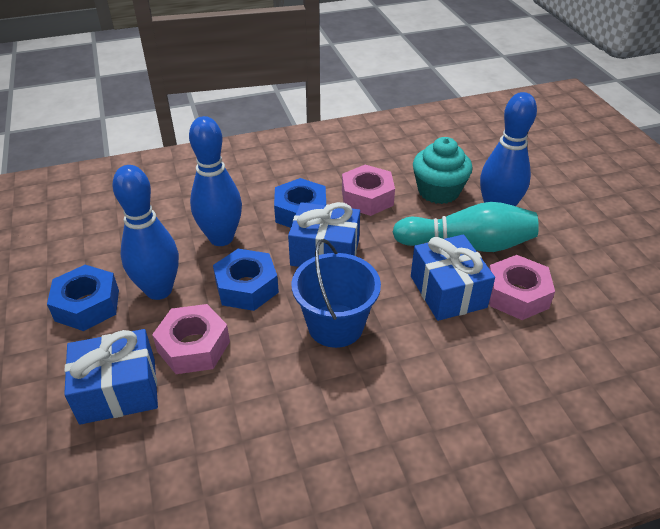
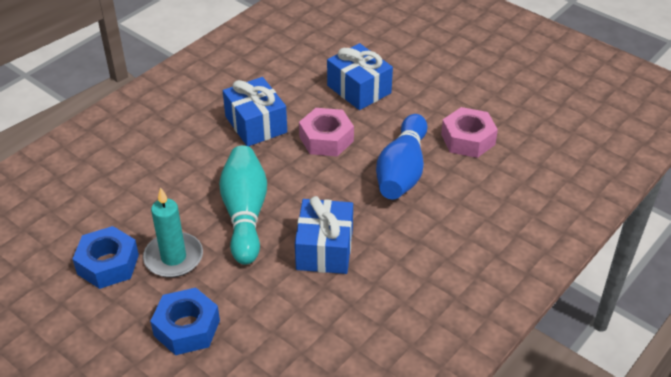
blue bowling pin: 3 -> 1
blue bucket: 1 -> 0
blue nut: 3 -> 2
pink nut: 3 -> 2
turquoise candle: 0 -> 1
turquoise cupcake: 1 -> 0

